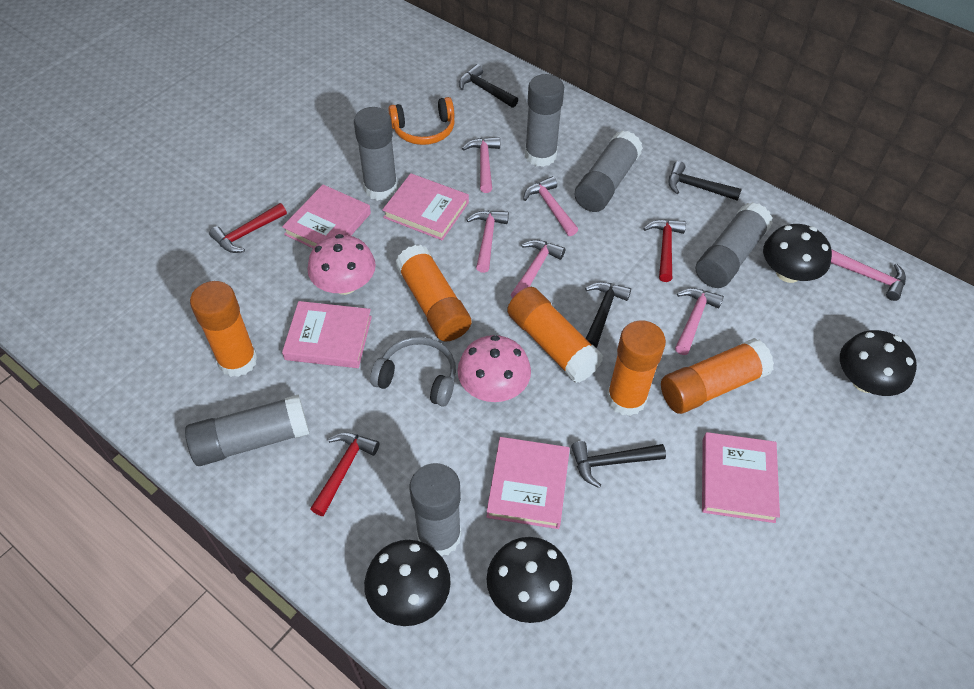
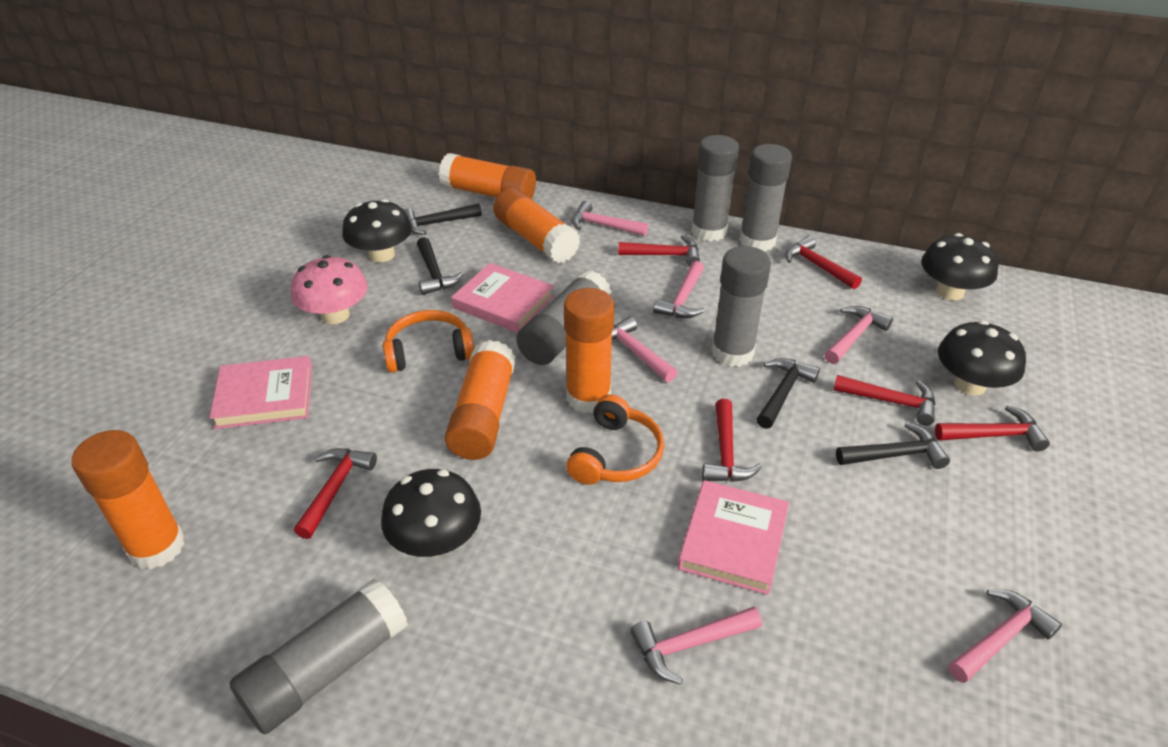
grey glue stick: 6 -> 5
grey headphones: 1 -> 0
orange headphones: 1 -> 2
pink book: 5 -> 3
pink mushroom: 2 -> 1
red hammer: 3 -> 6

